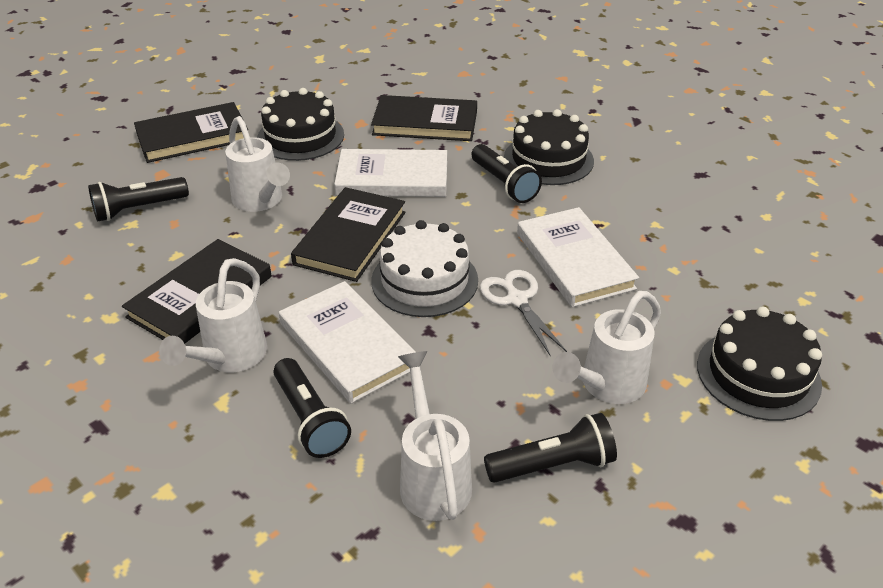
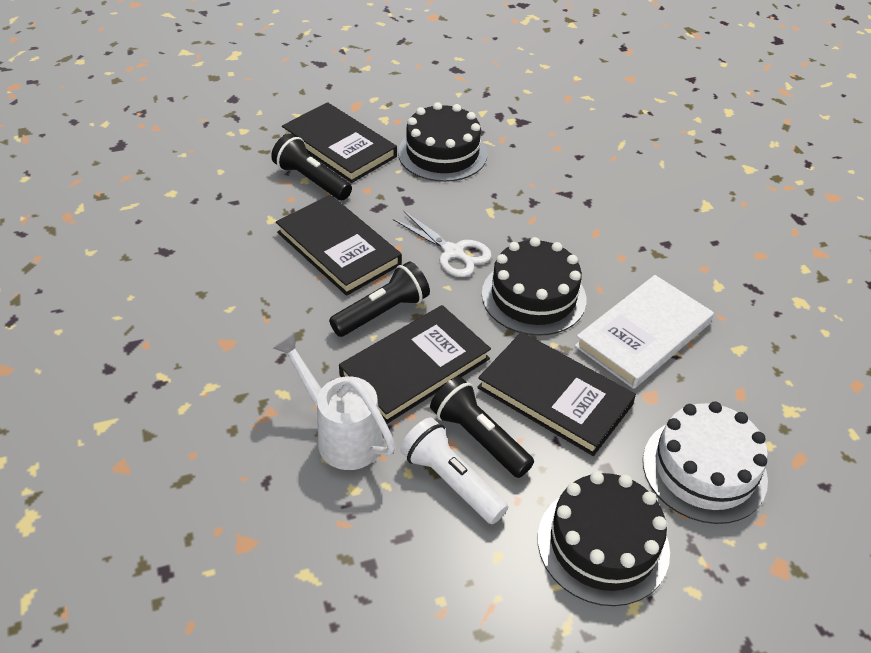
black flashlight: 4 -> 3
white book: 3 -> 1
white flashlight: 0 -> 1
white watering can: 4 -> 1

